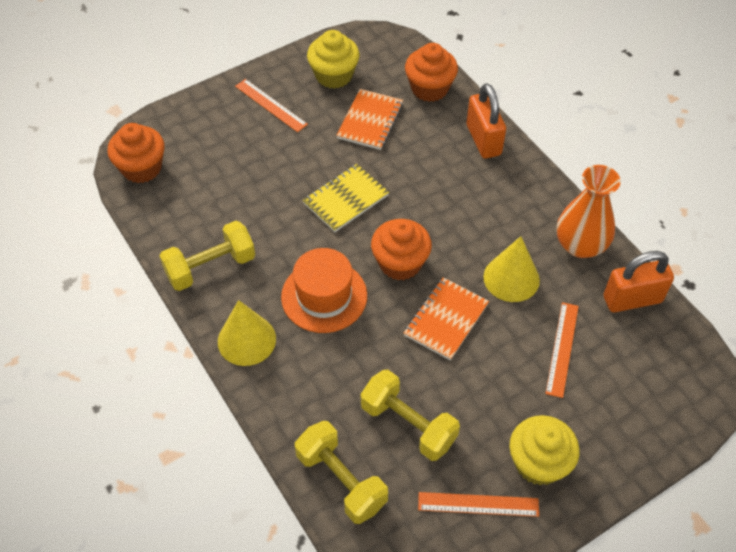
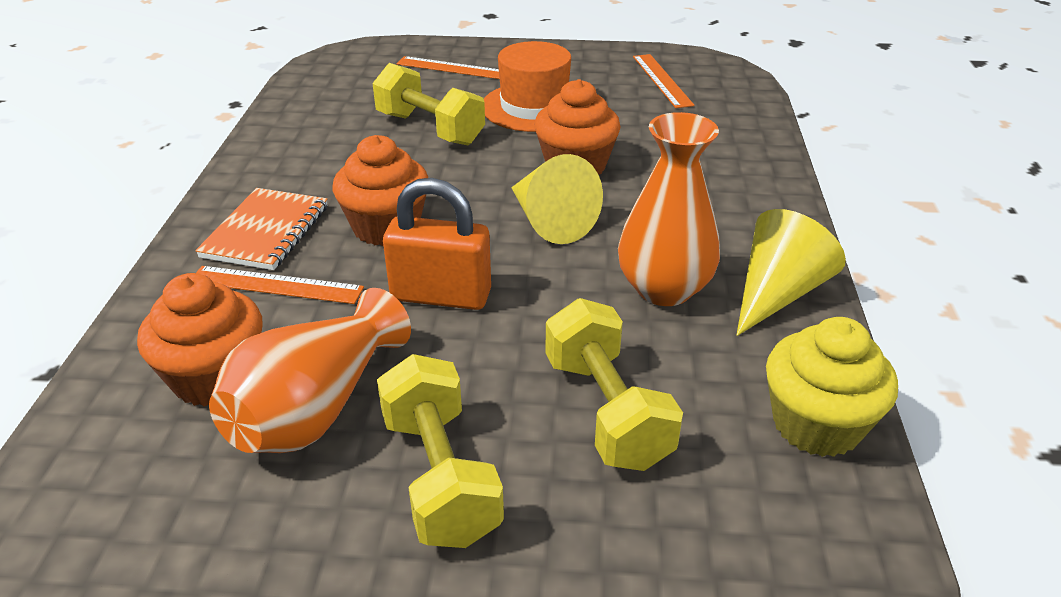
orange notebook: 2 -> 1
orange padlock: 2 -> 1
orange vase: 1 -> 2
yellow cupcake: 2 -> 1
yellow notebook: 1 -> 0

